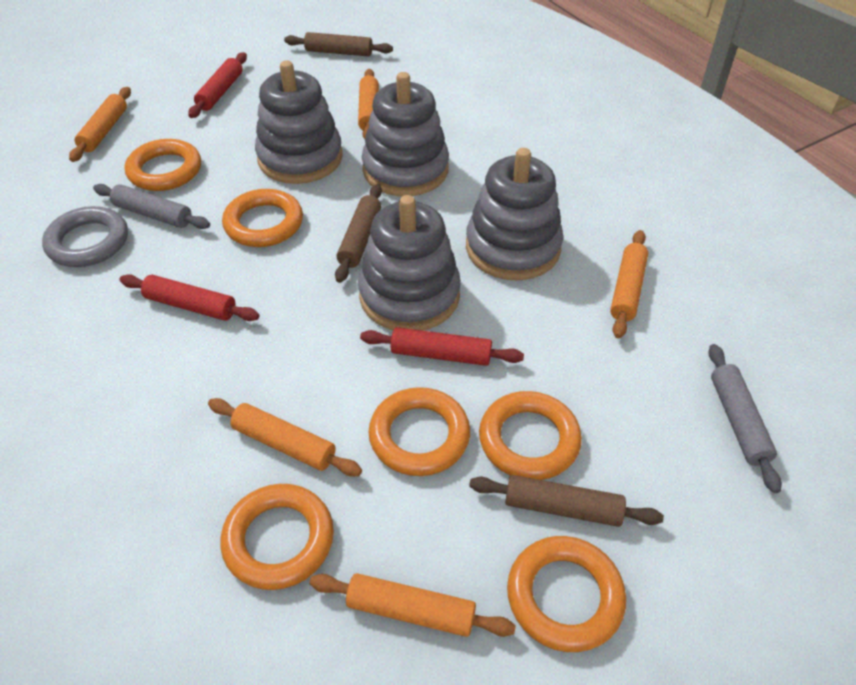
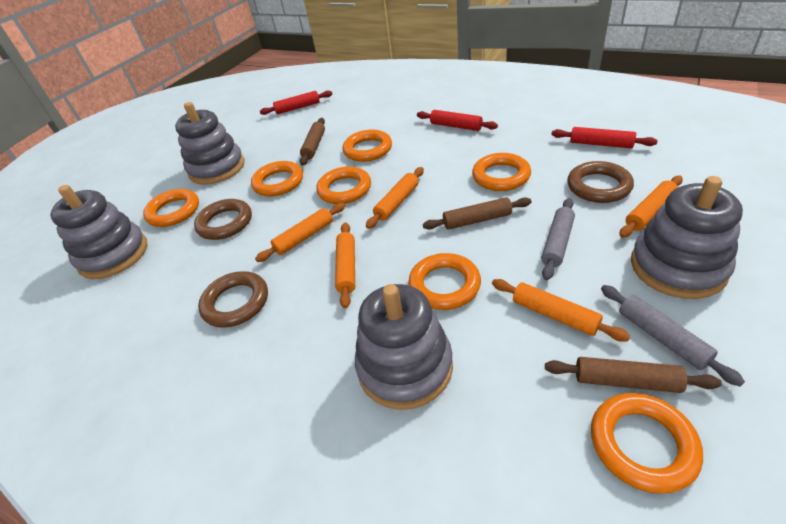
brown ring: 0 -> 3
grey ring: 1 -> 0
orange ring: 6 -> 7

